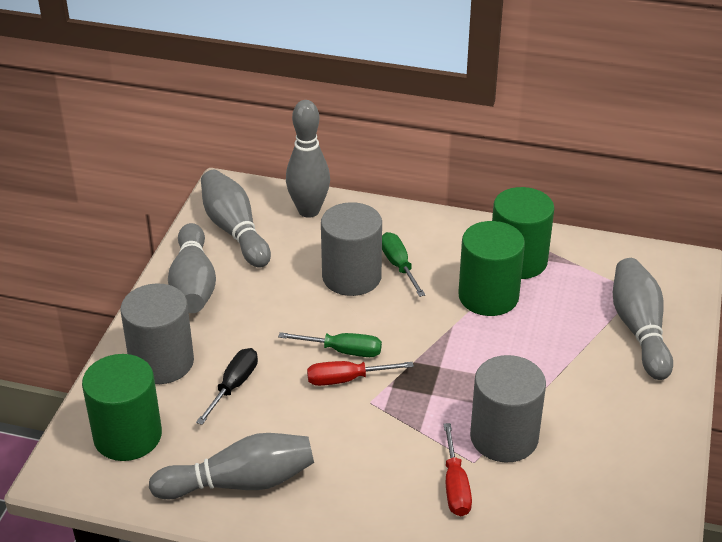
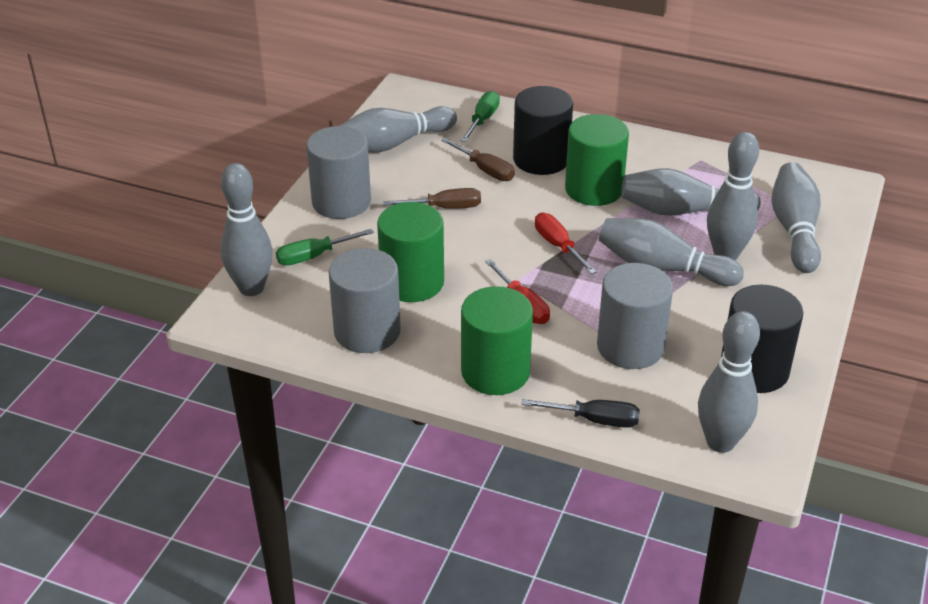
black cylinder: 0 -> 2
brown screwdriver: 0 -> 2
grey bowling pin: 5 -> 7

